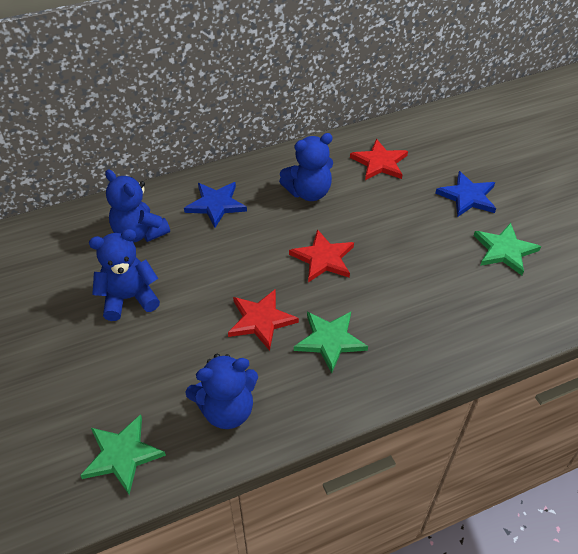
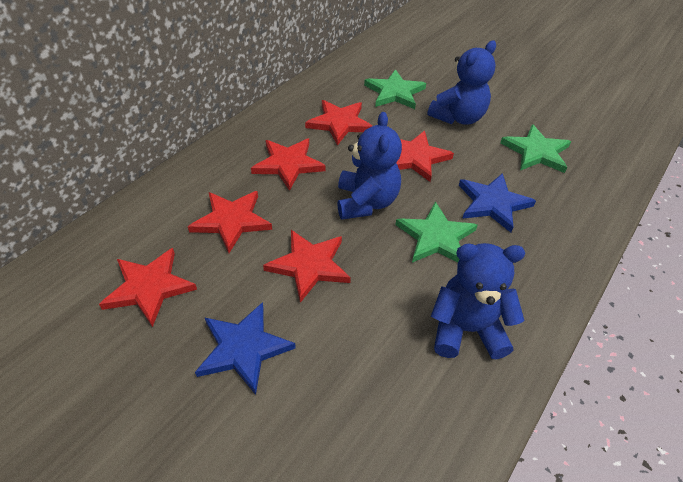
blue teddy bear: 4 -> 3
red star: 3 -> 6

